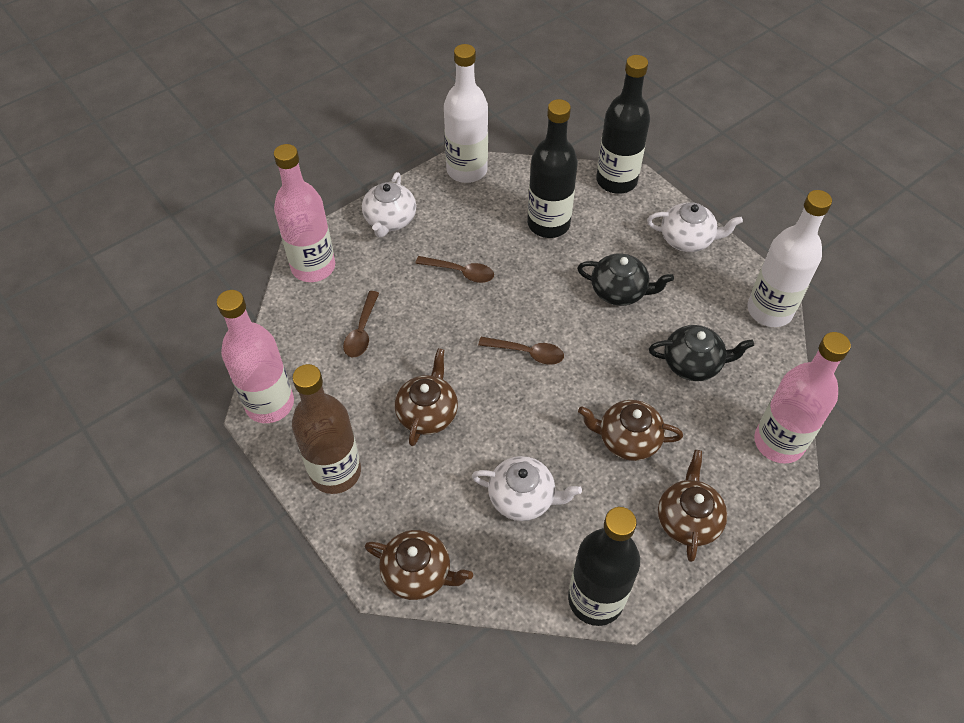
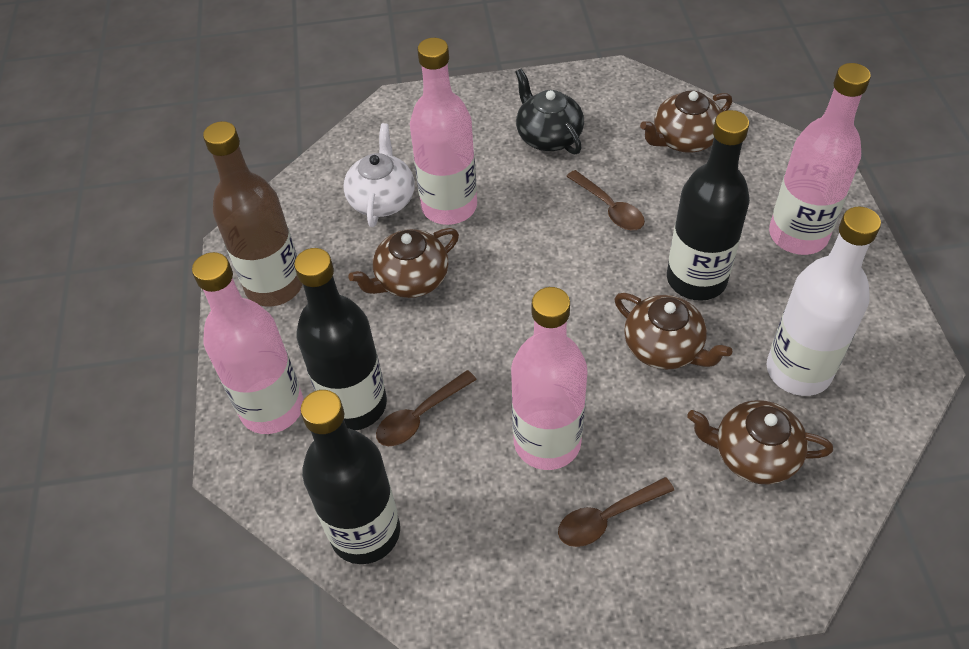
black teapot: 2 -> 1
pink bottle: 3 -> 4
white bottle: 2 -> 1
white teapot: 3 -> 1

